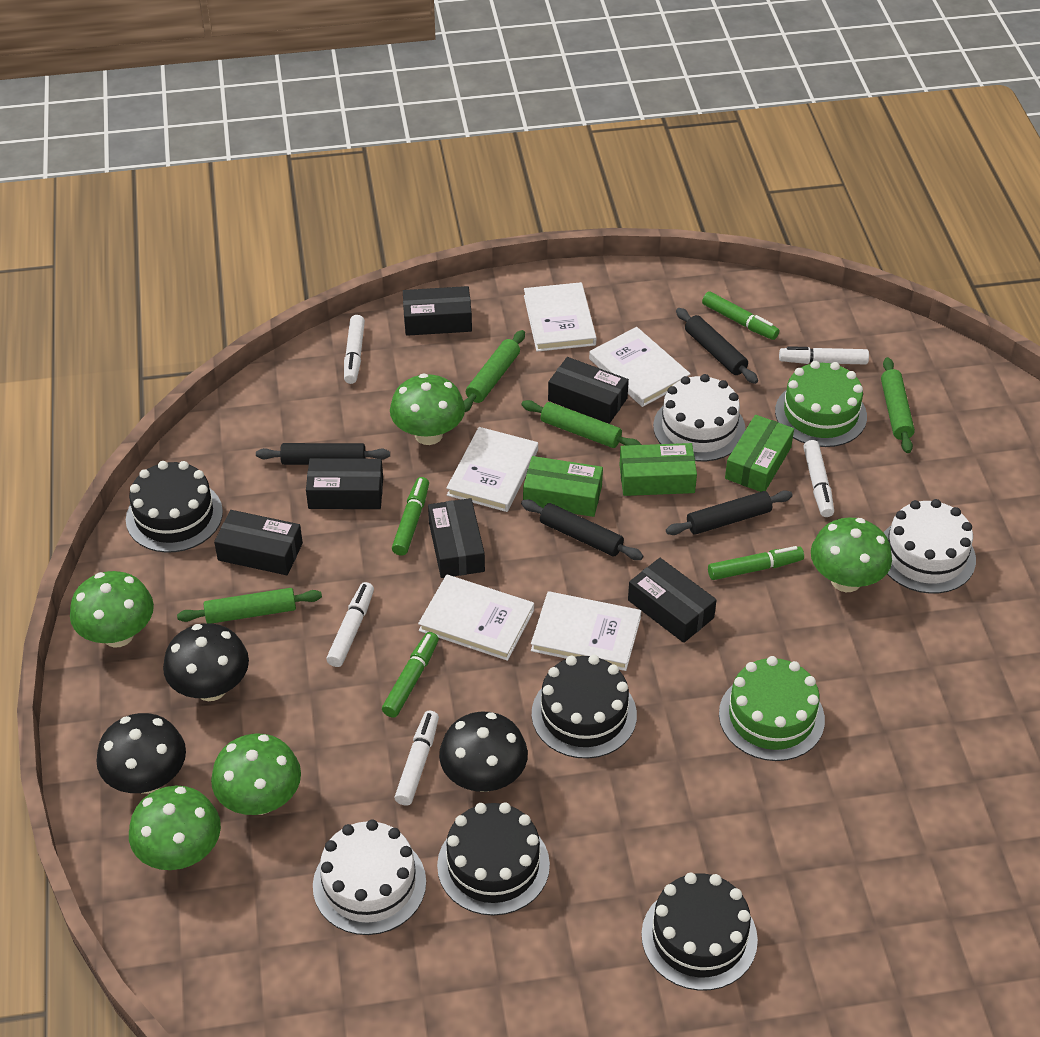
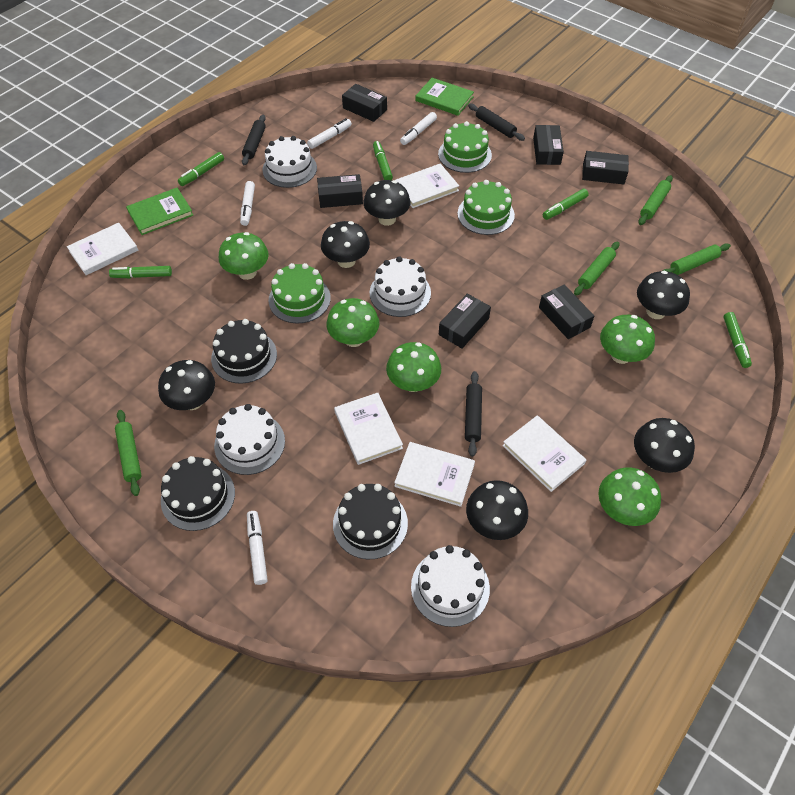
black cake: 4 -> 3
black mushroom: 3 -> 6
black rolling pin: 4 -> 3
green book: 0 -> 2
green box: 3 -> 0
green cake: 2 -> 3
green marker: 4 -> 5
white cake: 3 -> 4
white marker: 5 -> 4

